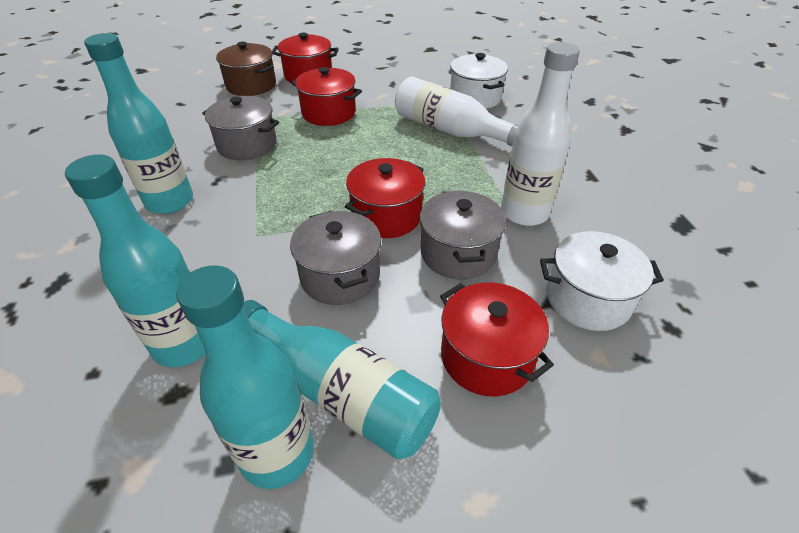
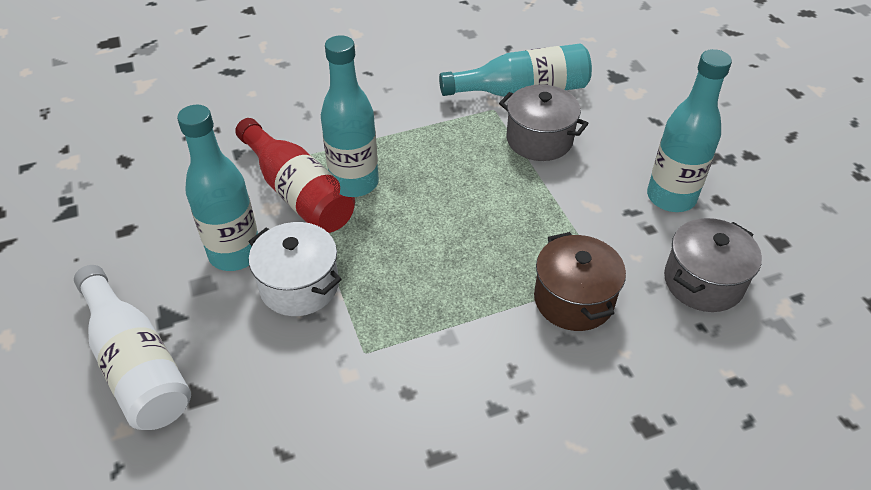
grey pot: 3 -> 2
red bottle: 0 -> 1
red pot: 4 -> 0
white bottle: 2 -> 1
white pot: 2 -> 1

